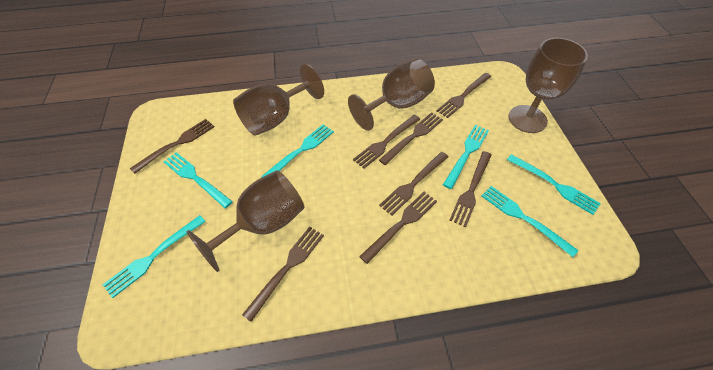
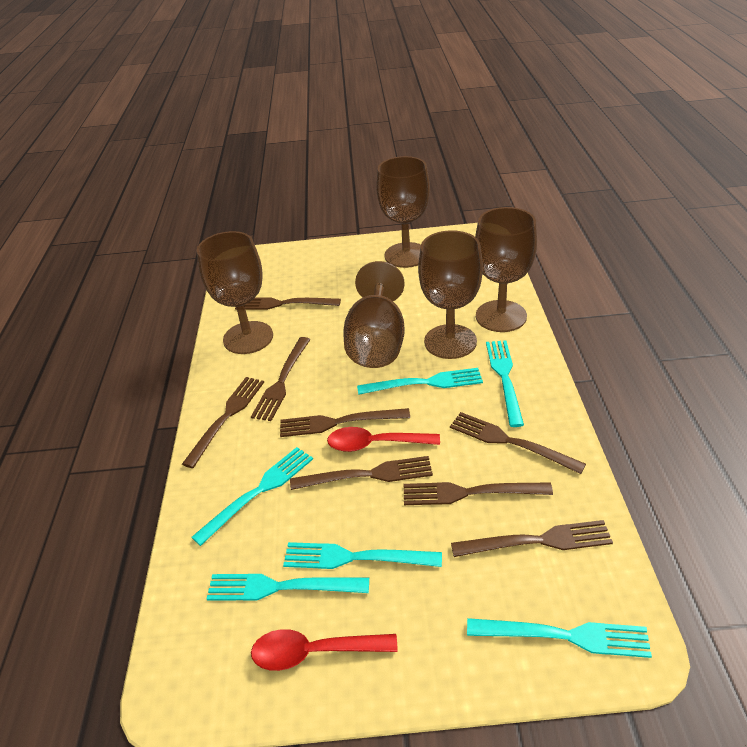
brown goblet: 4 -> 5
red spoon: 0 -> 2

